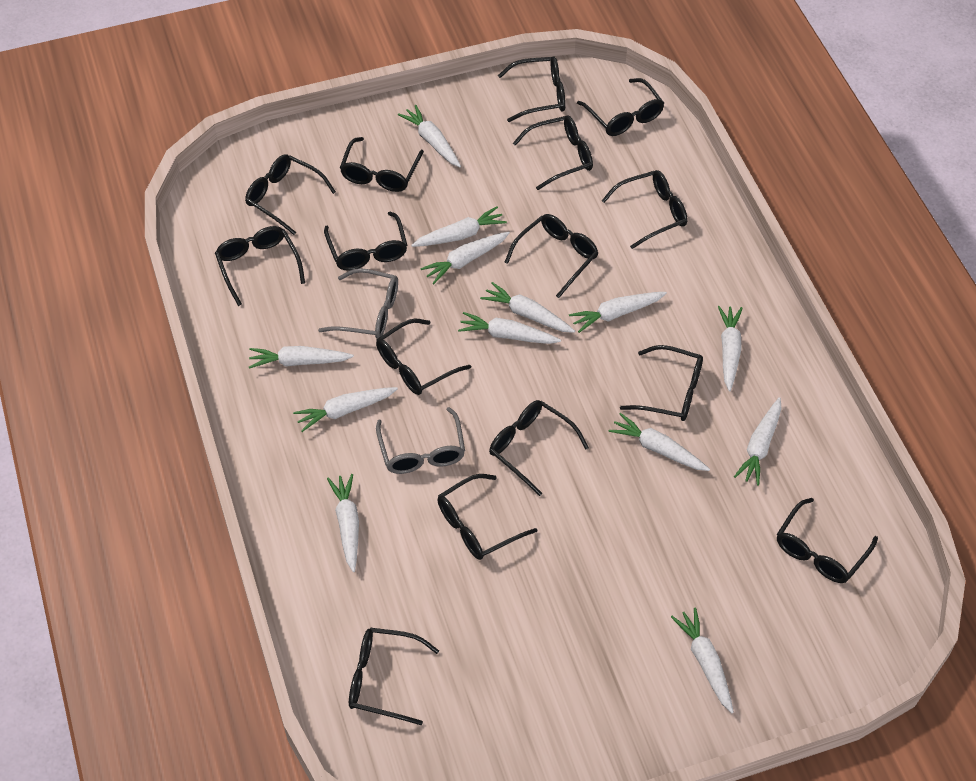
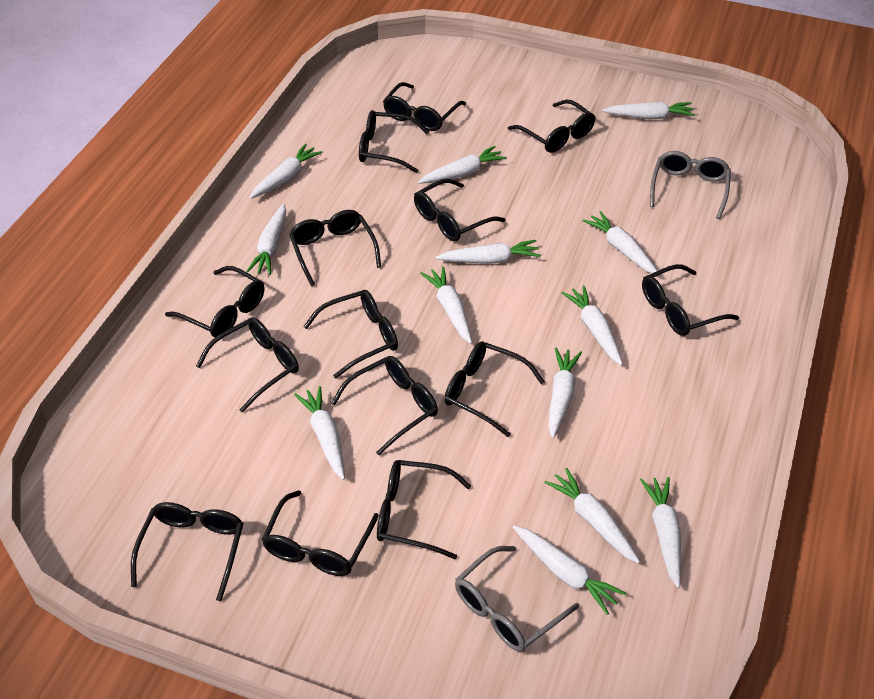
black glasses: 15 -> 14

